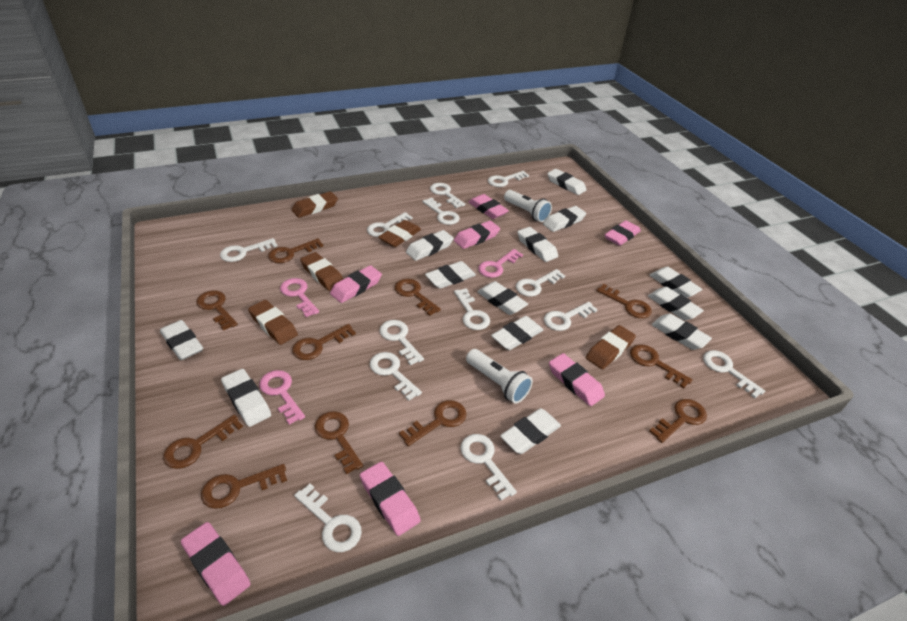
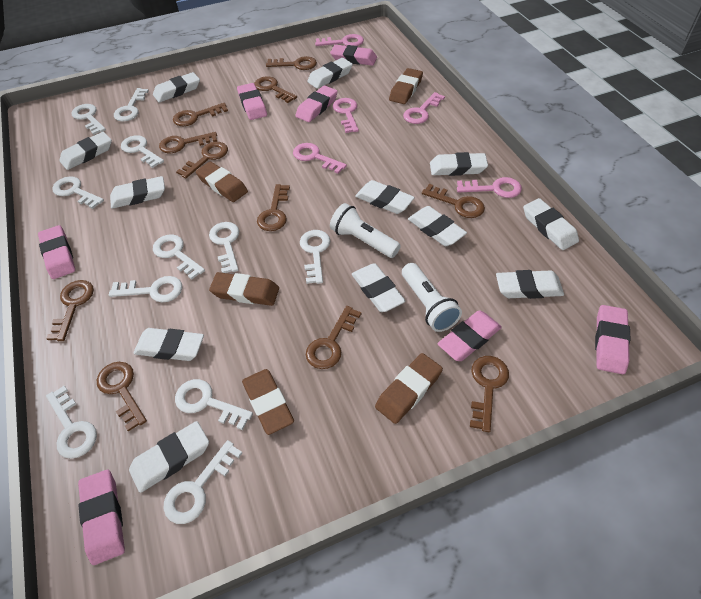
pink key: 3 -> 5
white eraser: 13 -> 12
white key: 13 -> 11

